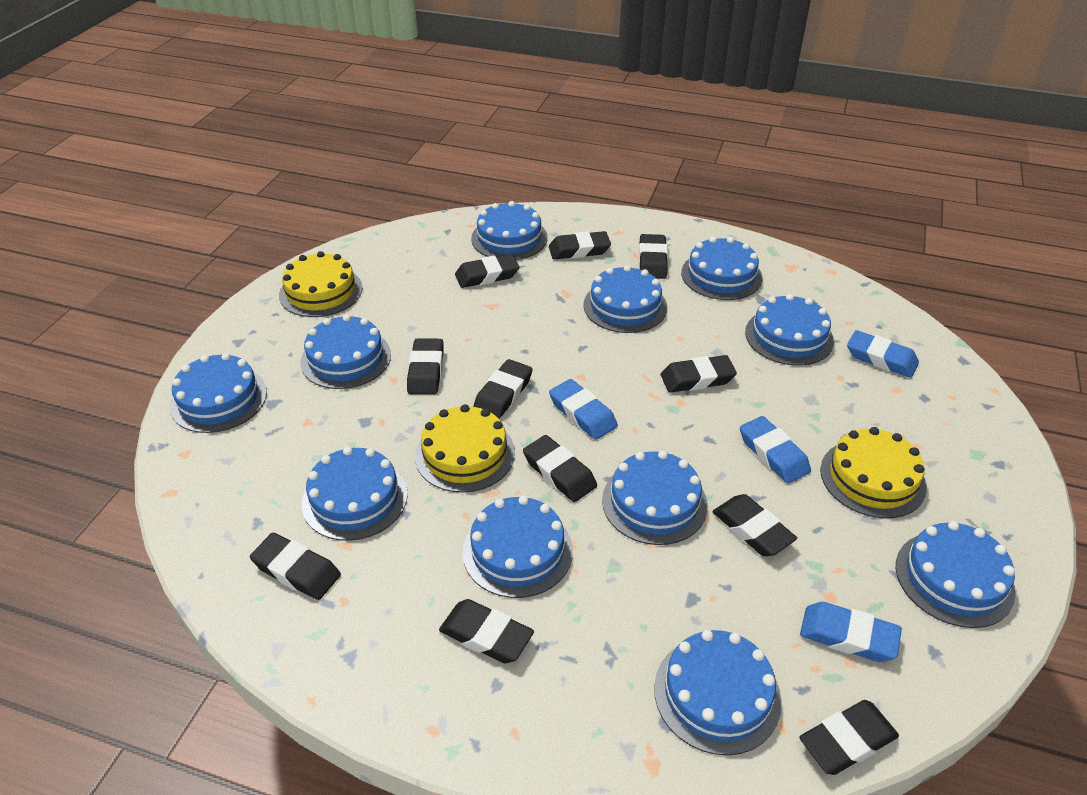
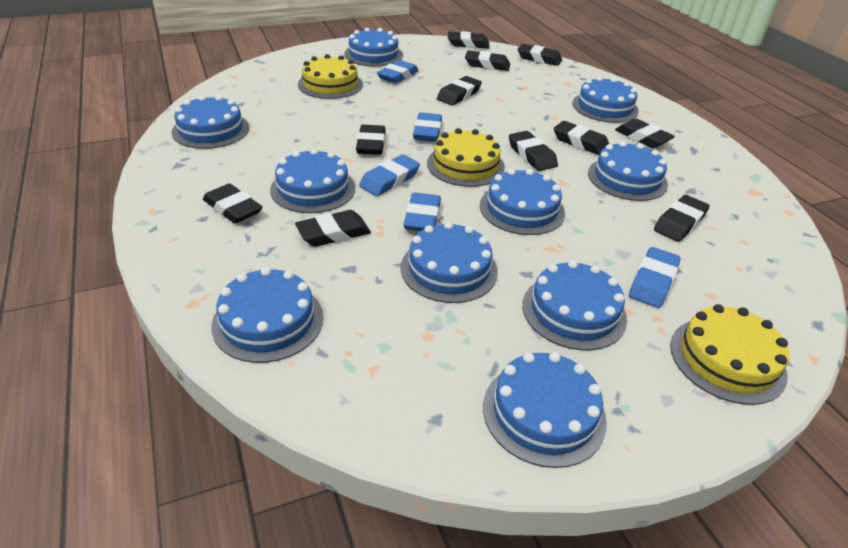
blue cake: 11 -> 10
blue eraser: 4 -> 5

